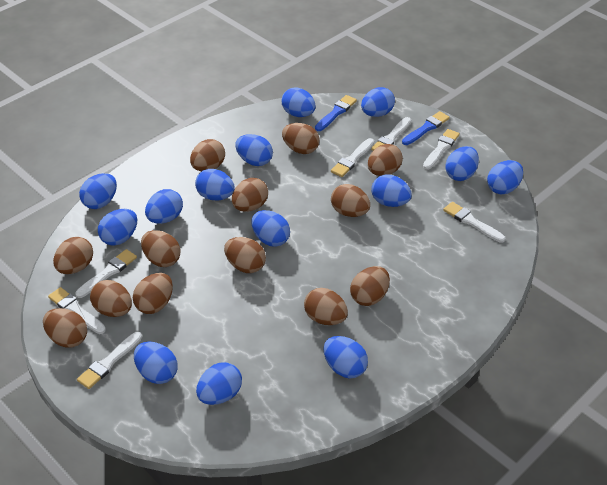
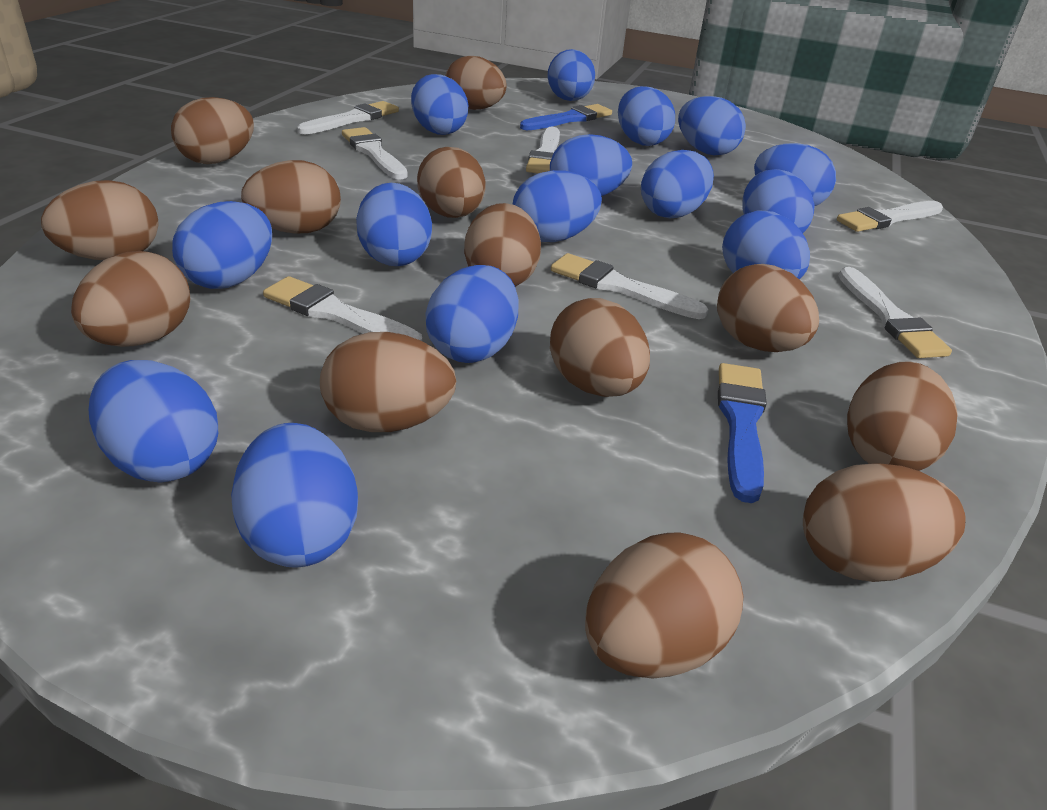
blue egg: 14 -> 15

